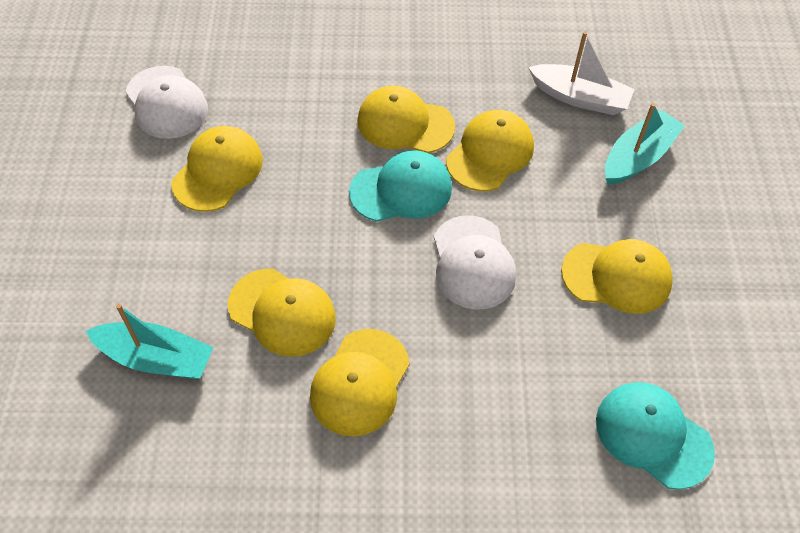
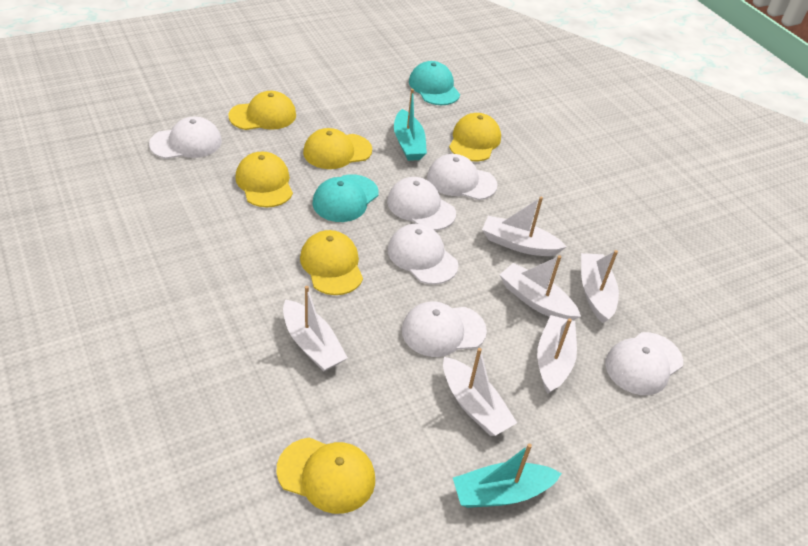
white boat: 1 -> 6
white cap: 2 -> 6

